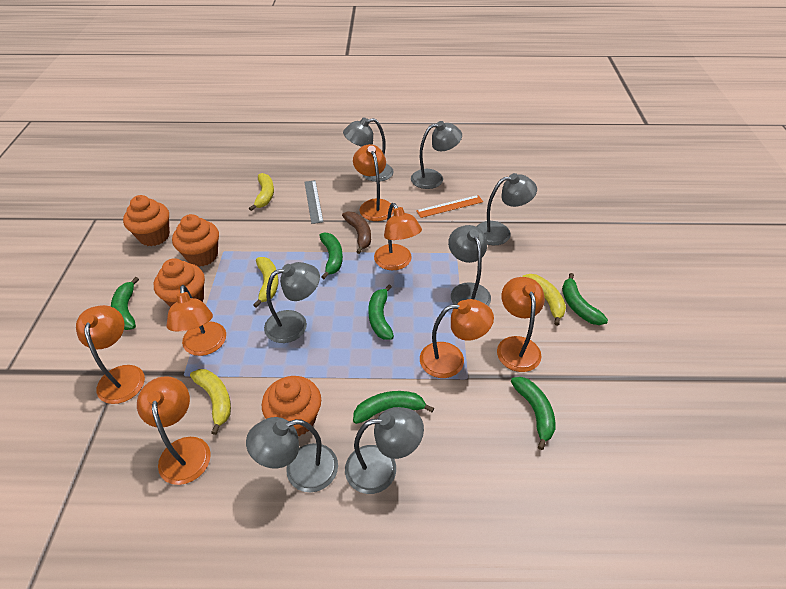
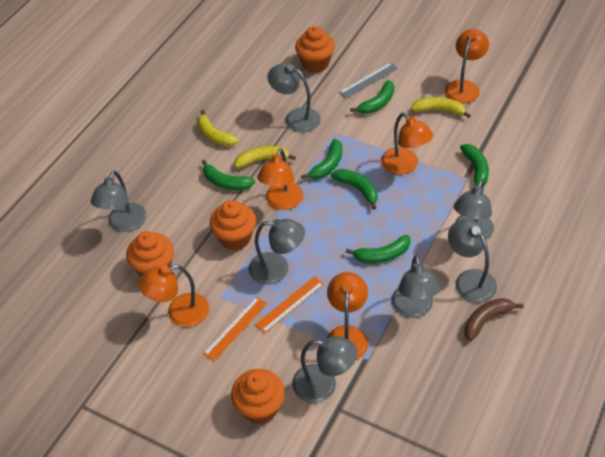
orange lamp: 7 -> 5
orange ruler: 1 -> 2
yellow banana: 4 -> 3

